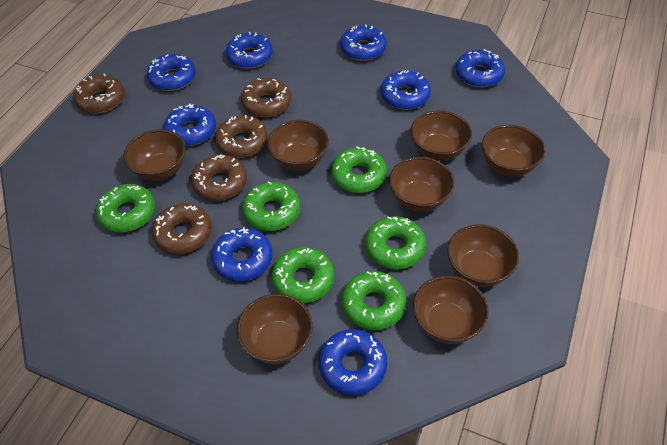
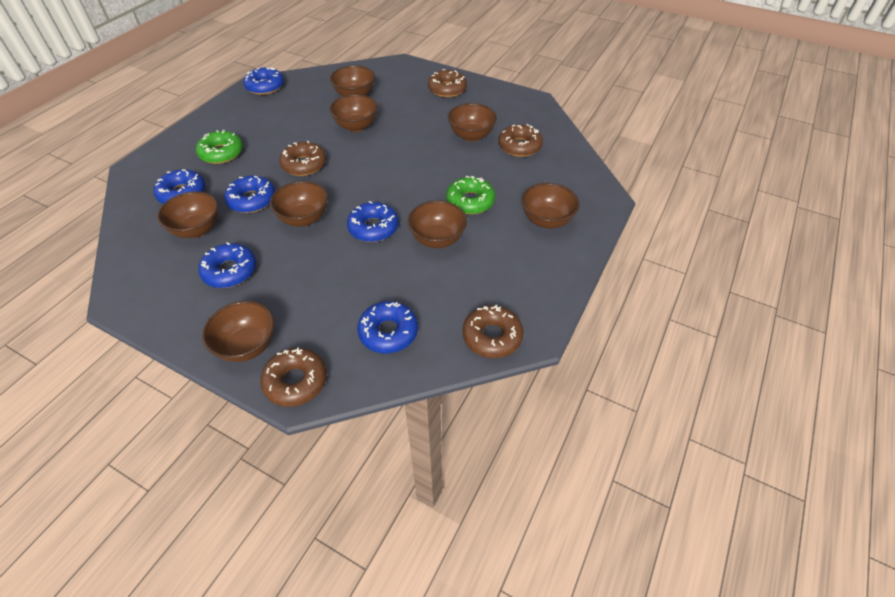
blue donut: 8 -> 6
green donut: 6 -> 2

